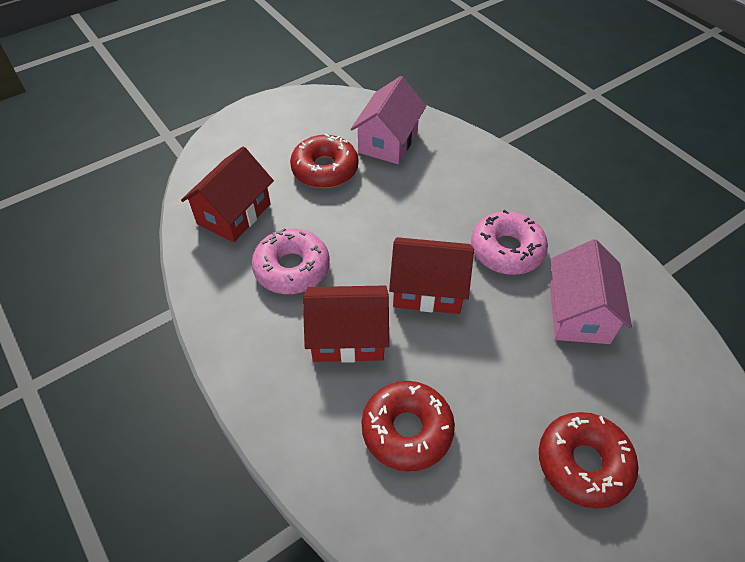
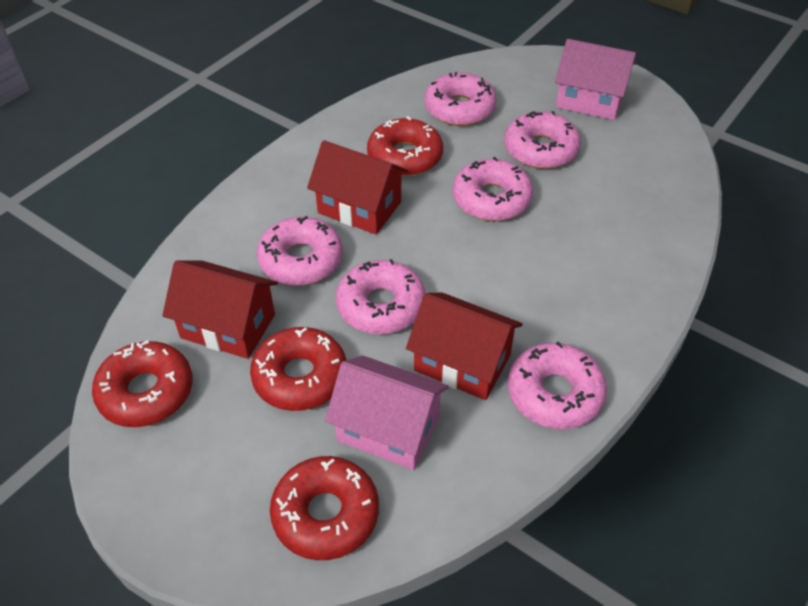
pink donut: 2 -> 6
red donut: 3 -> 4

